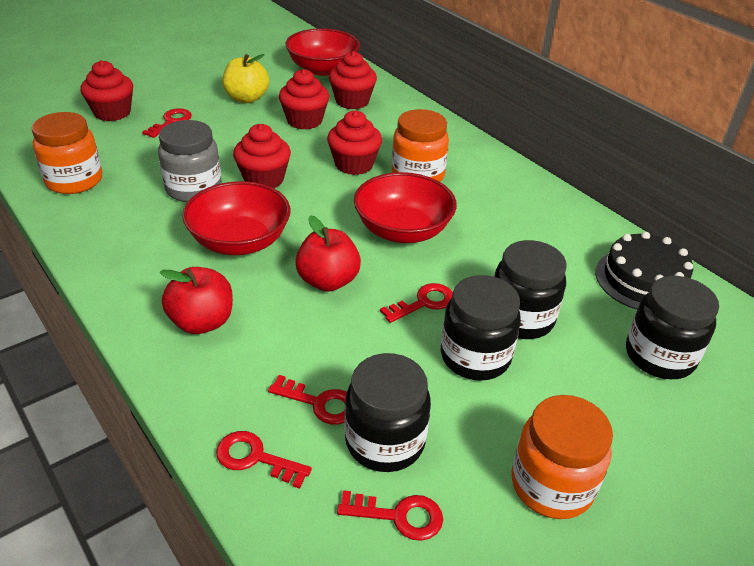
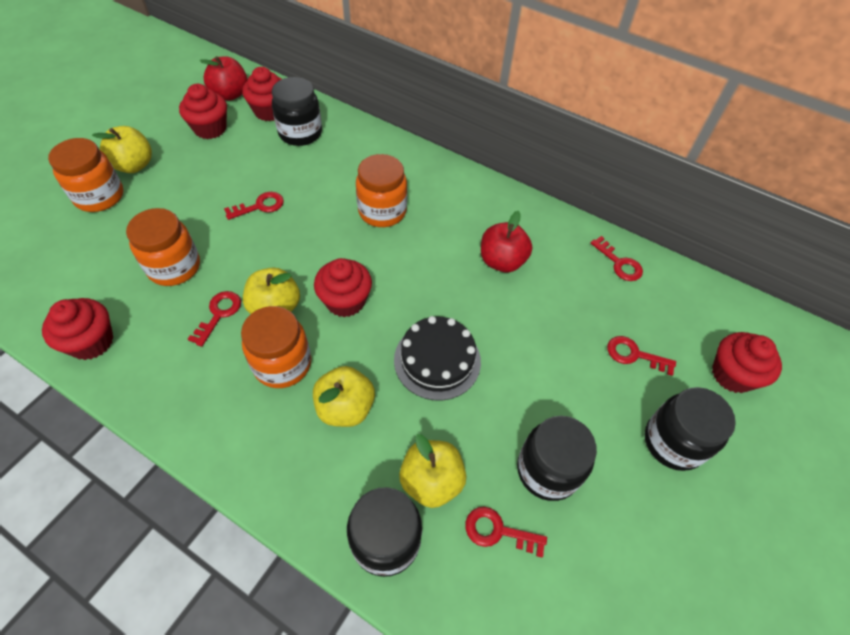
grey jar: 1 -> 0
orange jar: 3 -> 4
red bowl: 3 -> 0
yellow apple: 1 -> 4

